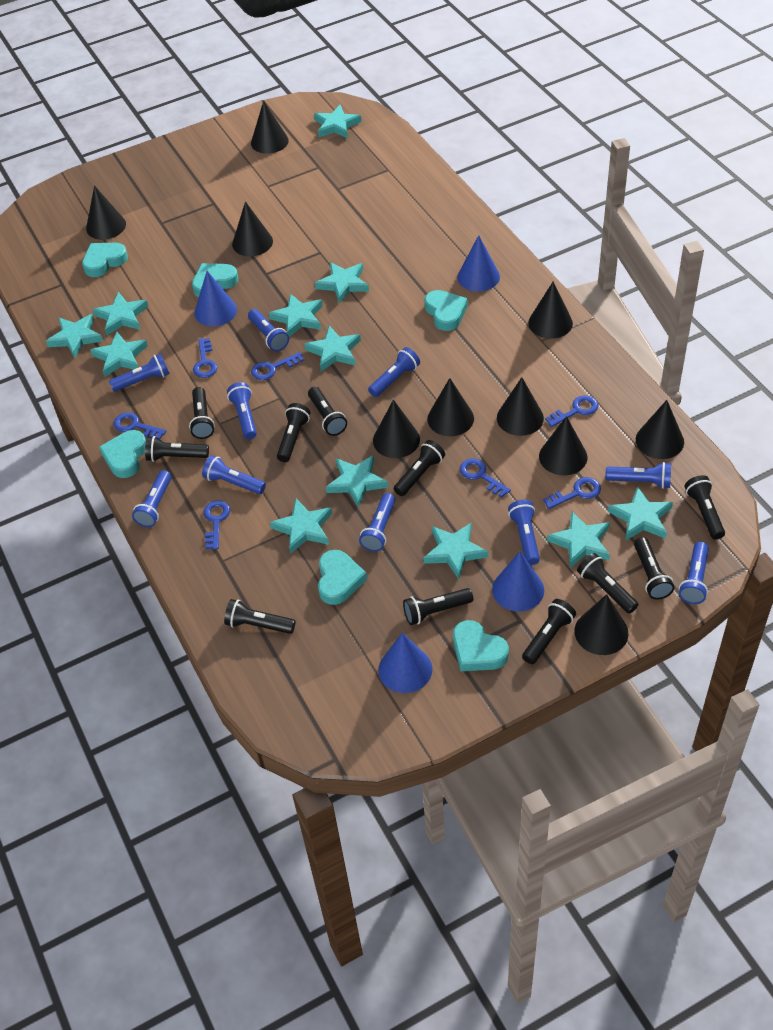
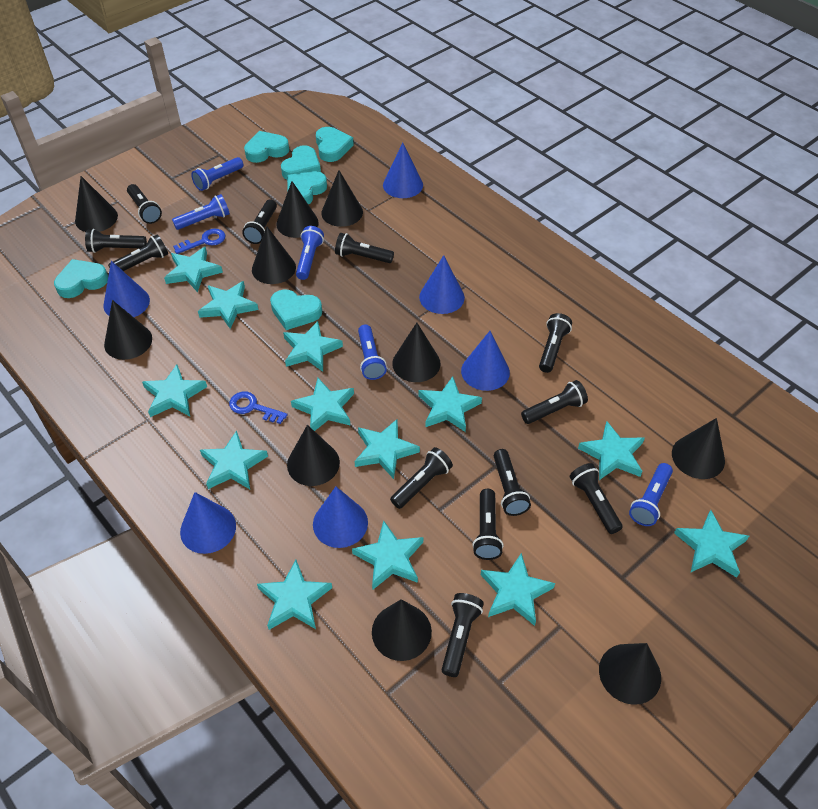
black flashlight: 11 -> 12
blue cone: 4 -> 6
blue flashlight: 10 -> 5
blue key: 7 -> 2
turquoise star: 12 -> 13

